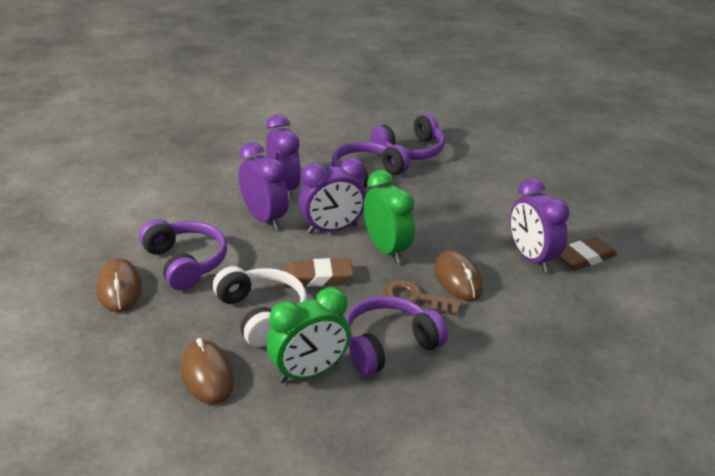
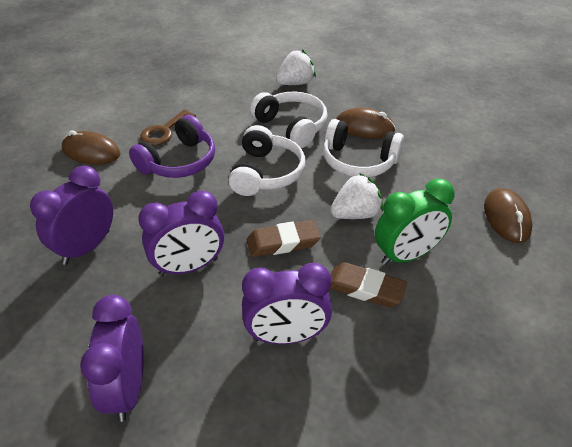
green clock: 2 -> 1
purple headphones: 4 -> 1
white headphones: 1 -> 3
white strawberry: 0 -> 2

